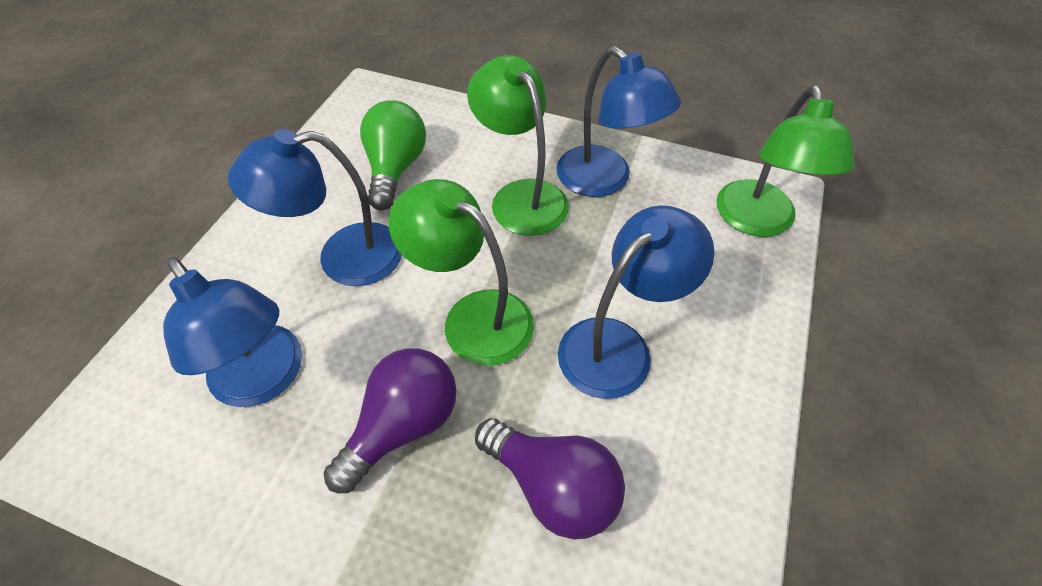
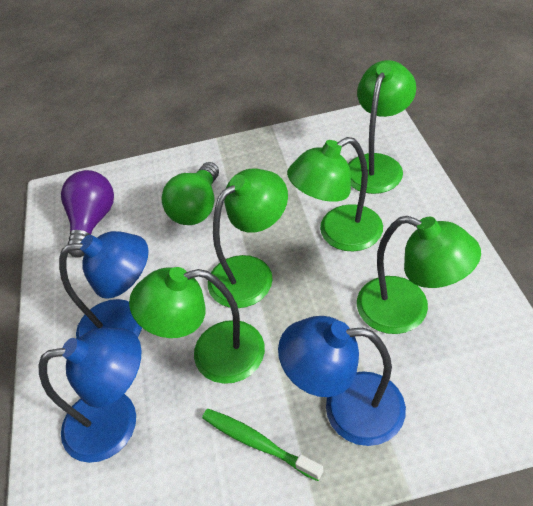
blue lamp: 4 -> 3
green lamp: 3 -> 5
green toothbrush: 0 -> 1
purple light bulb: 2 -> 1

